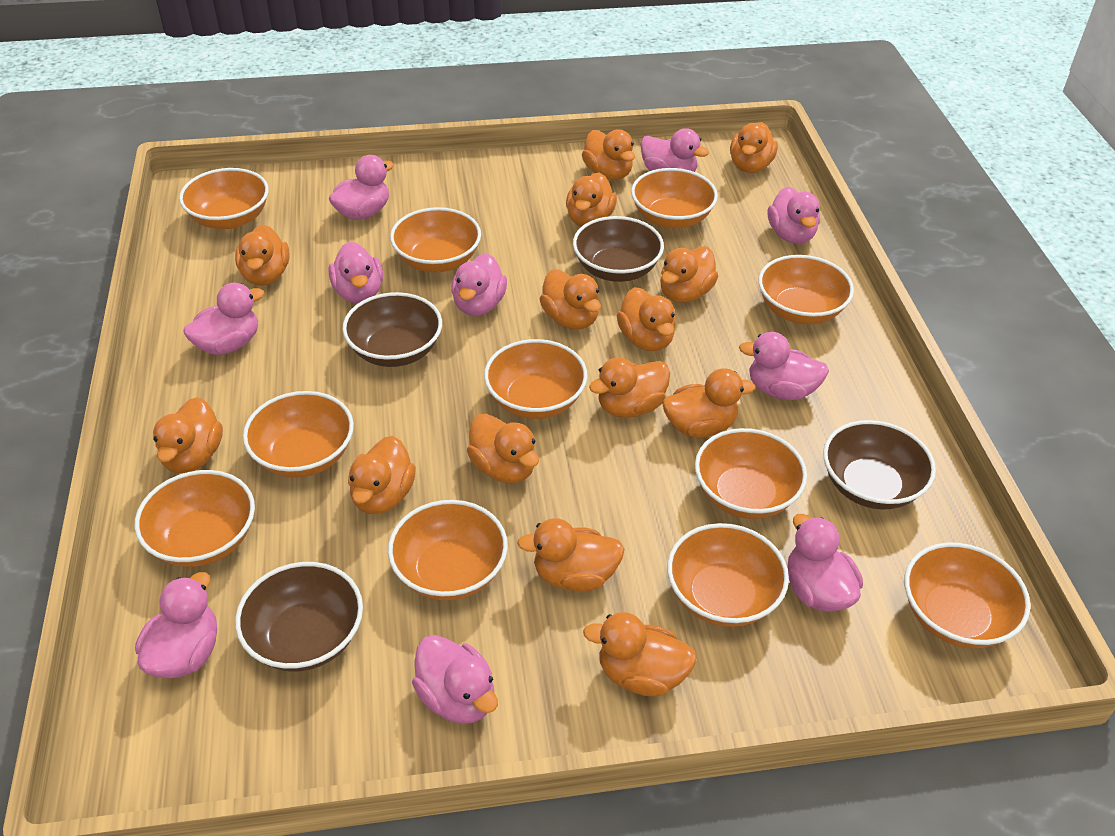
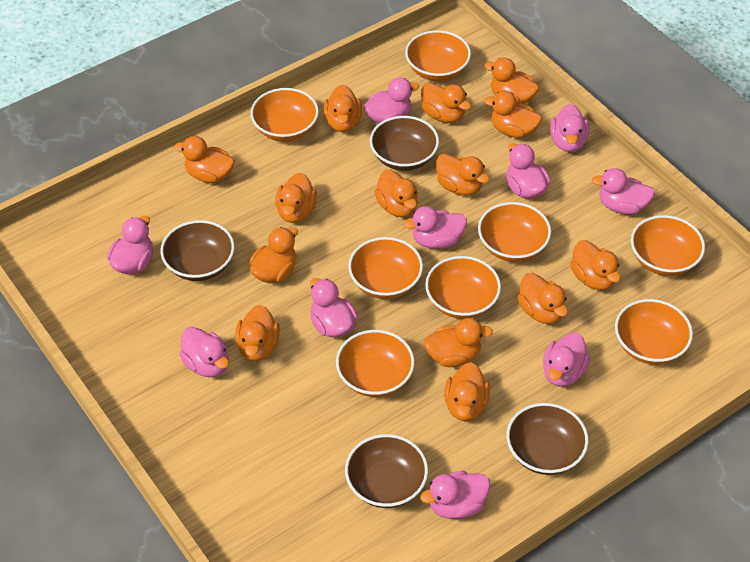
orange bowl: 11 -> 8

